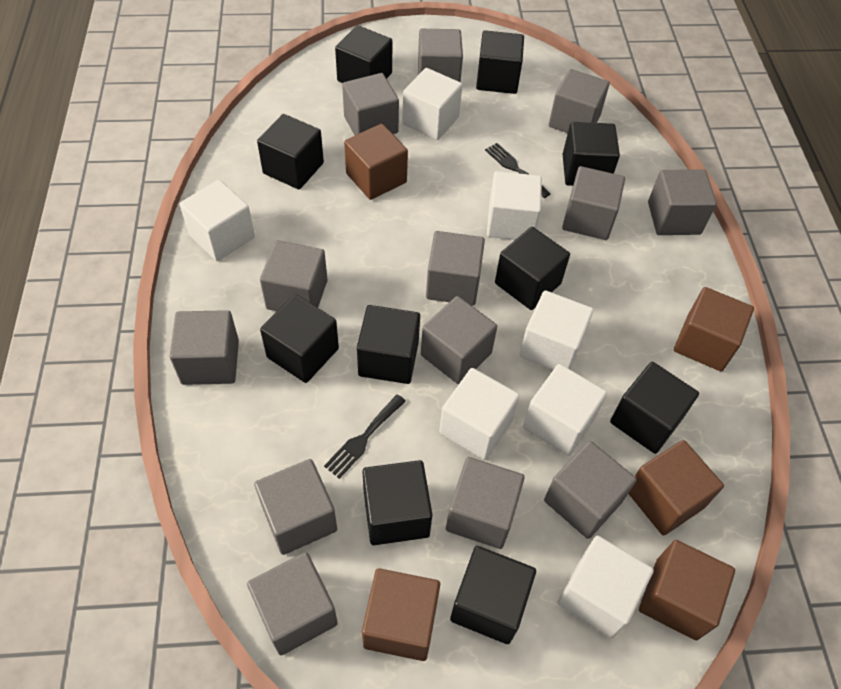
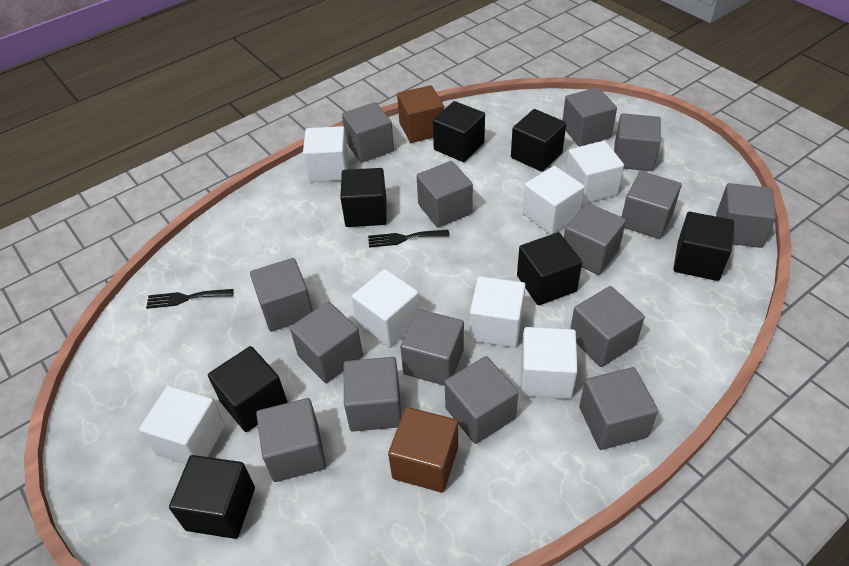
black cube: 10 -> 7
brown cube: 5 -> 2
grey cube: 13 -> 15

